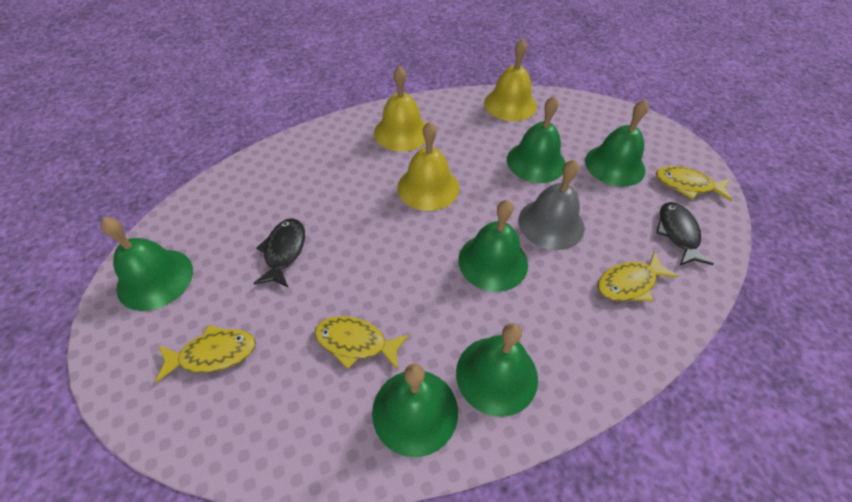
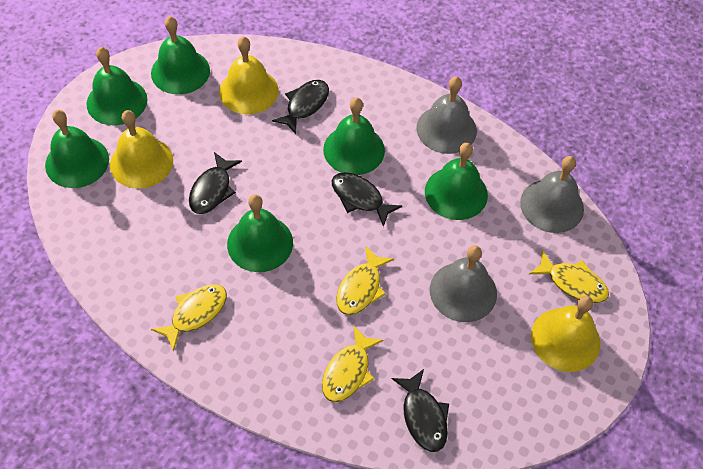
black fish: 2 -> 4
grey bell: 1 -> 3

